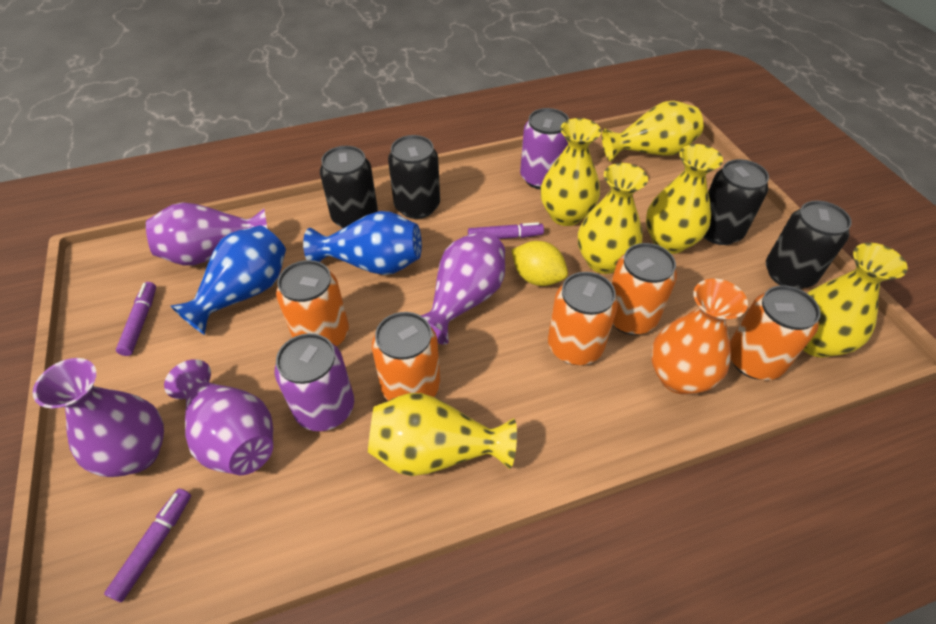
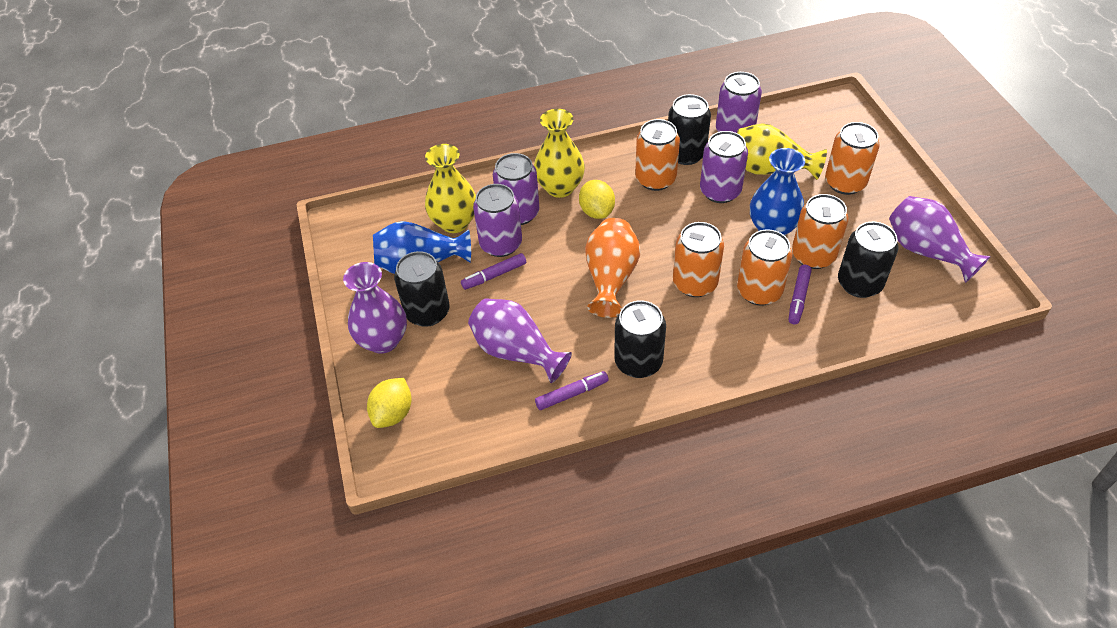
purple can: 2 -> 4
purple vase: 4 -> 3
yellow lemon: 1 -> 2
yellow vase: 6 -> 3

